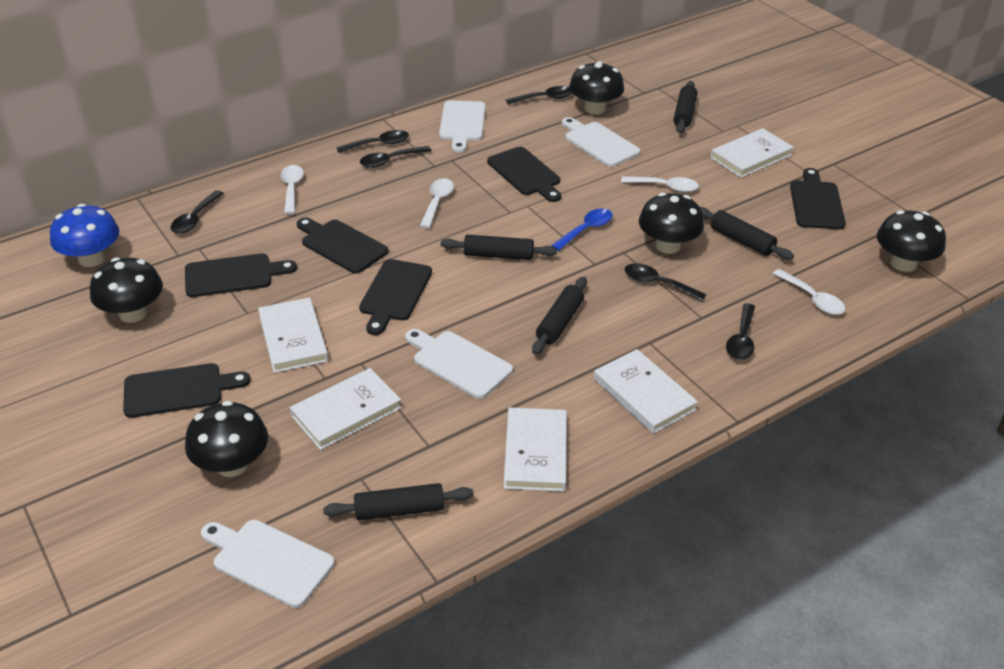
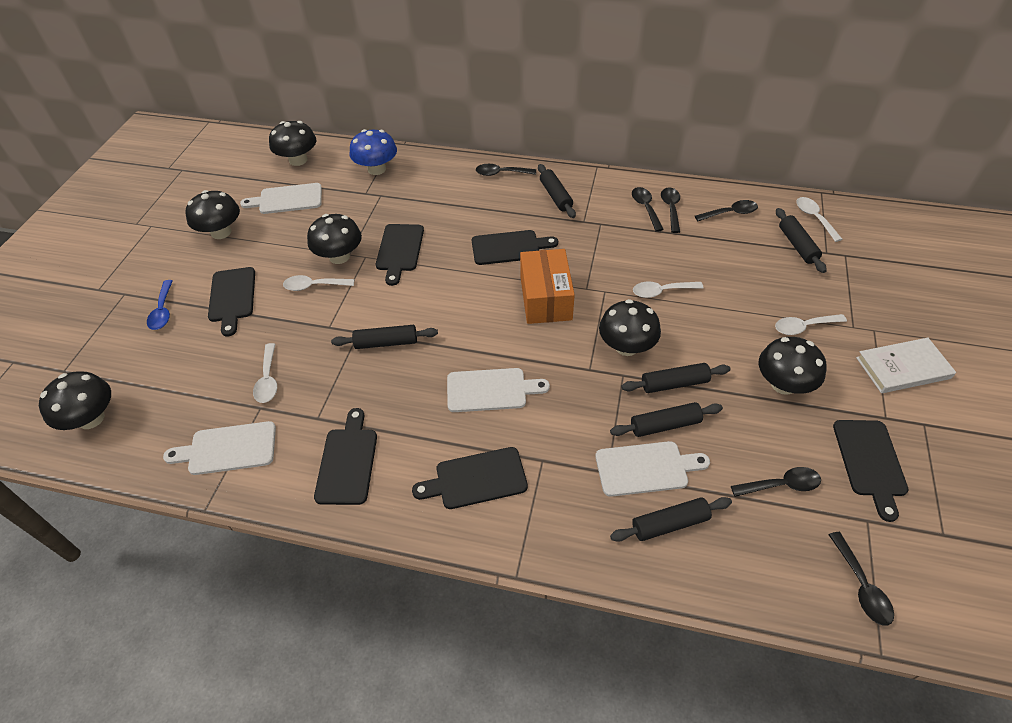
black mushroom: 5 -> 6
black rolling pin: 5 -> 6
orange box: 0 -> 1
white book: 5 -> 1
white spoon: 4 -> 5

